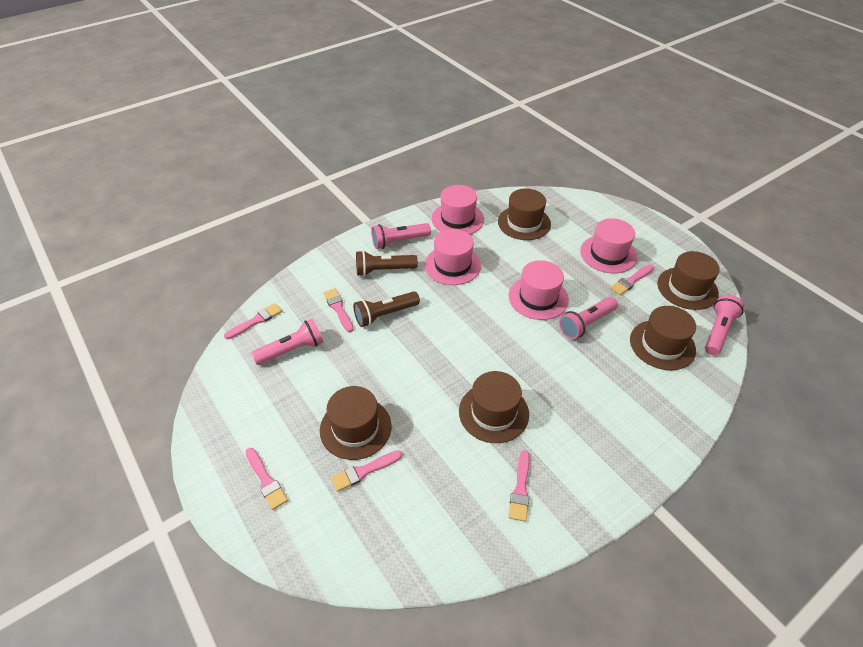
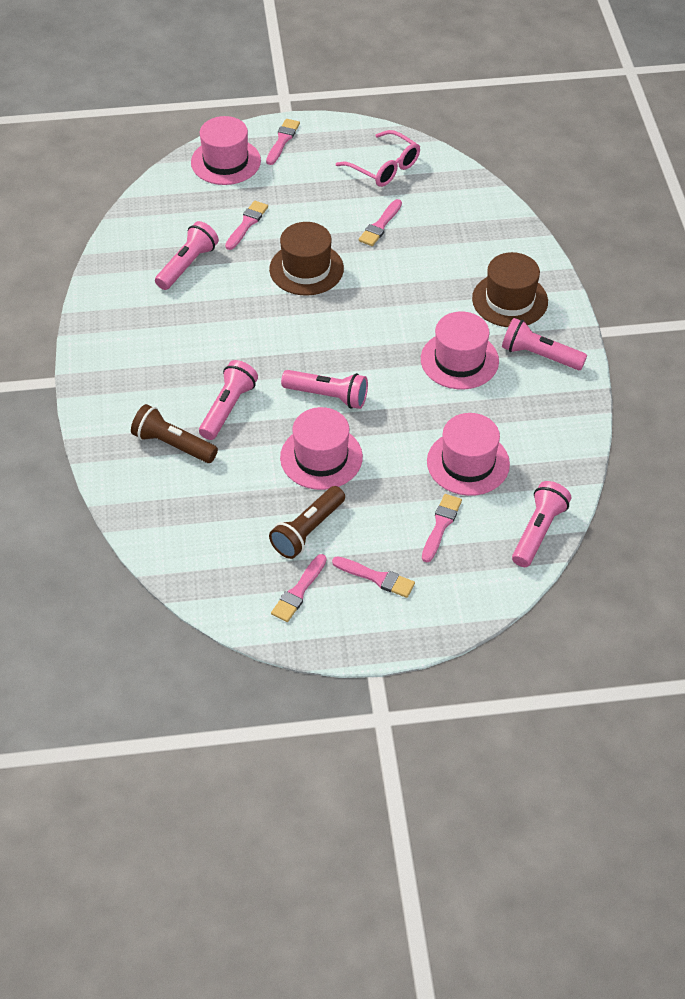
brown hat: 5 -> 2
pink flashlight: 4 -> 5
pink glasses: 0 -> 1

